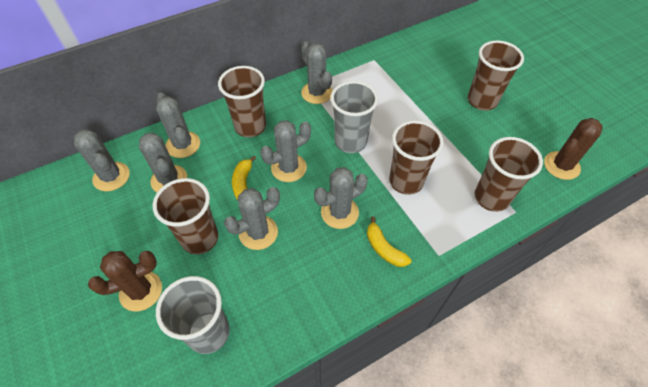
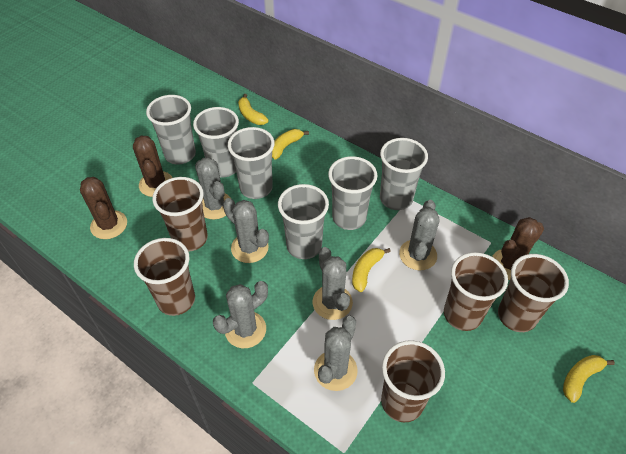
brown cactus: 2 -> 3
grey cactus: 7 -> 6
grey cup: 2 -> 6
yellow banana: 2 -> 4

